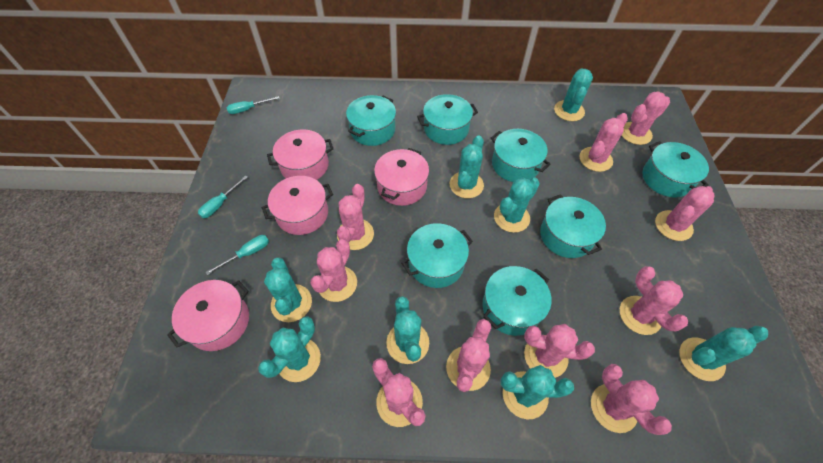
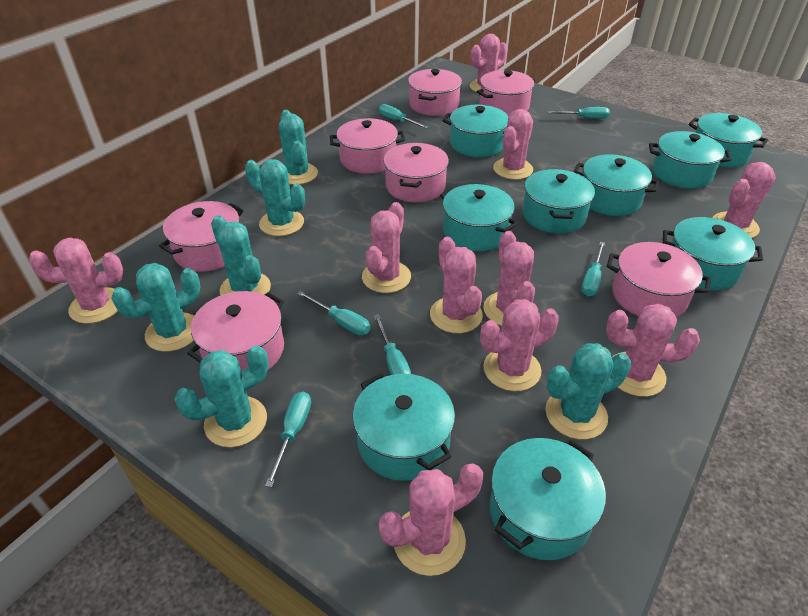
pink pot: 4 -> 7
turquoise cactus: 8 -> 6
turquoise pot: 7 -> 9
turquoise screwdriver: 3 -> 6

